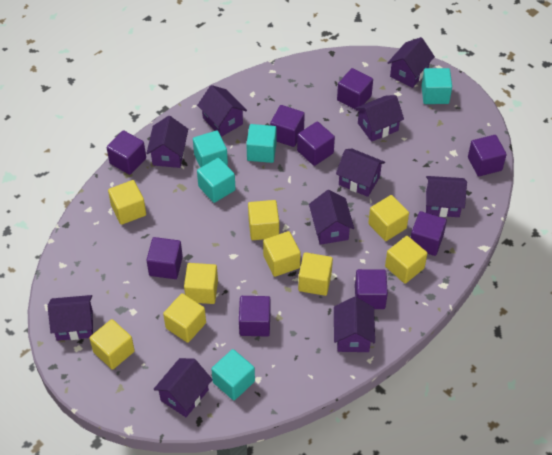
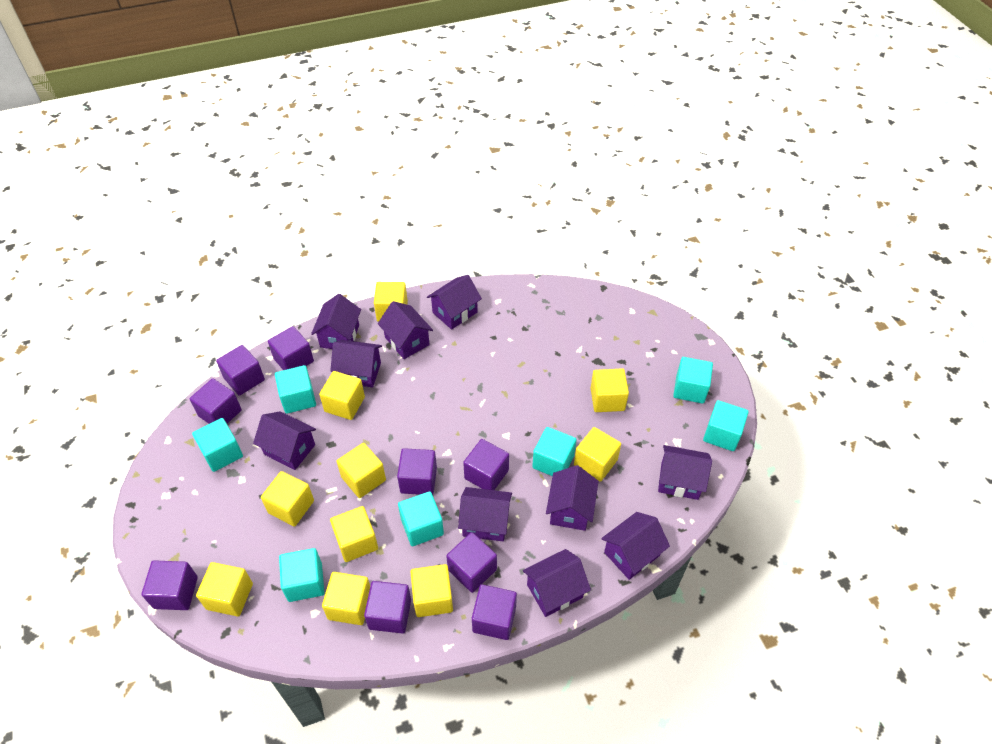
turquoise cube: 5 -> 7
yellow cube: 9 -> 10

